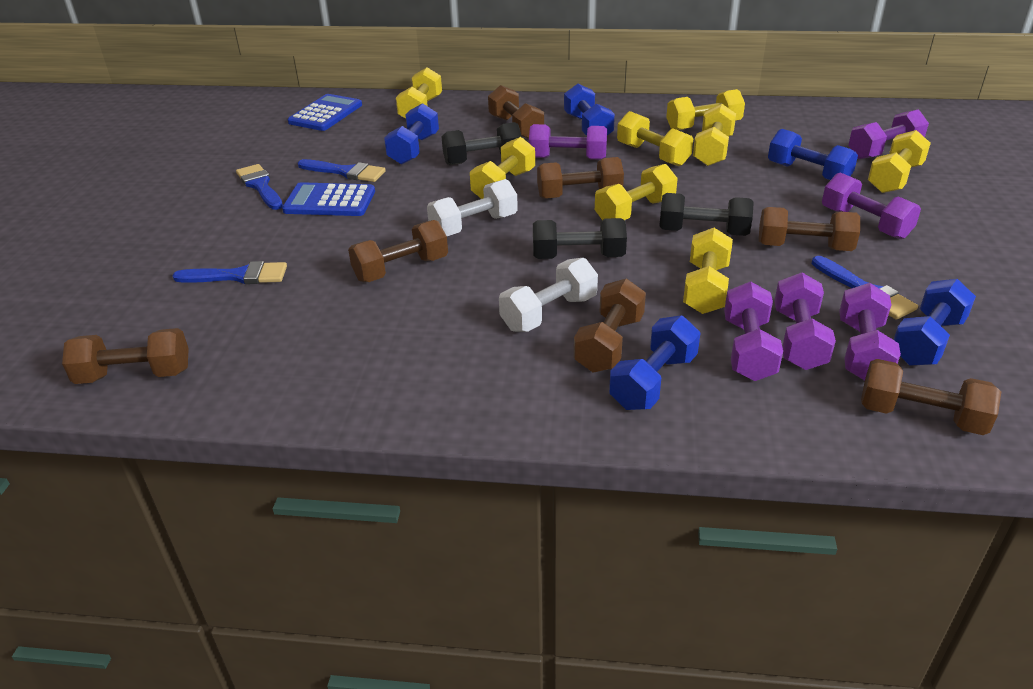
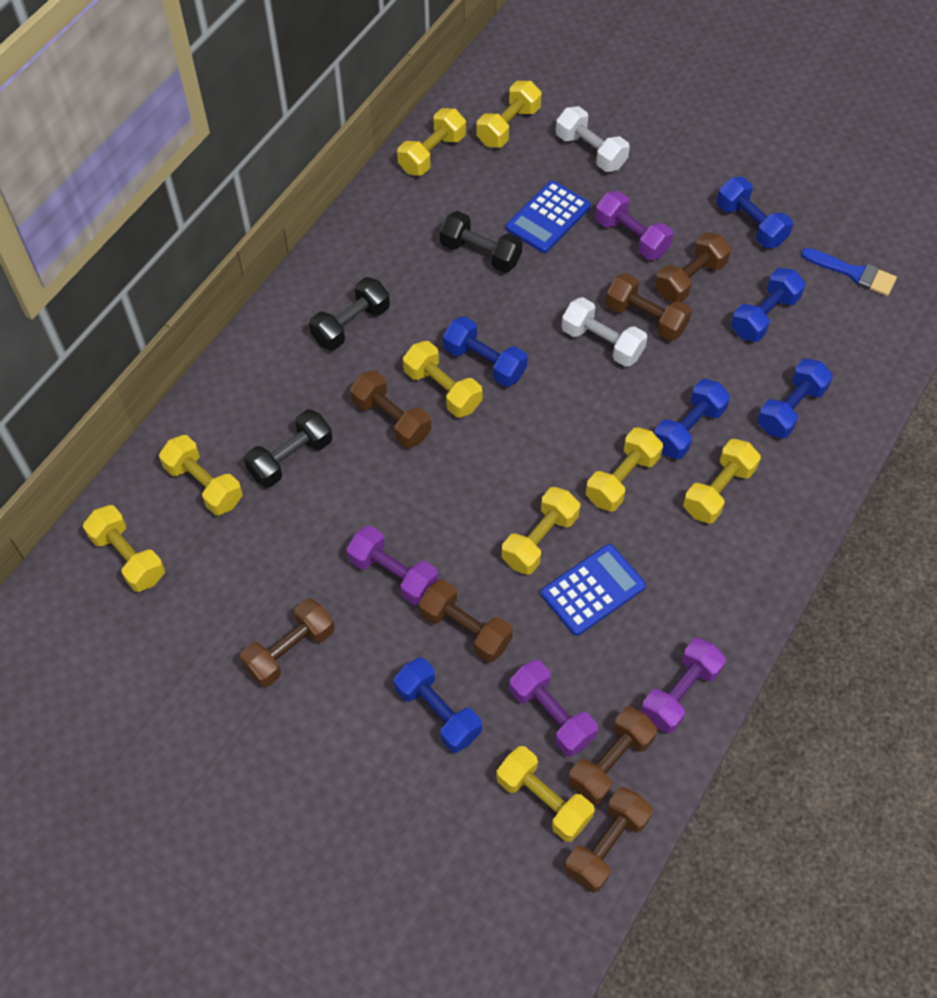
blue brush: 4 -> 1
blue dumbbell: 5 -> 6
purple dumbbell: 6 -> 4
yellow dumbbell: 8 -> 9

